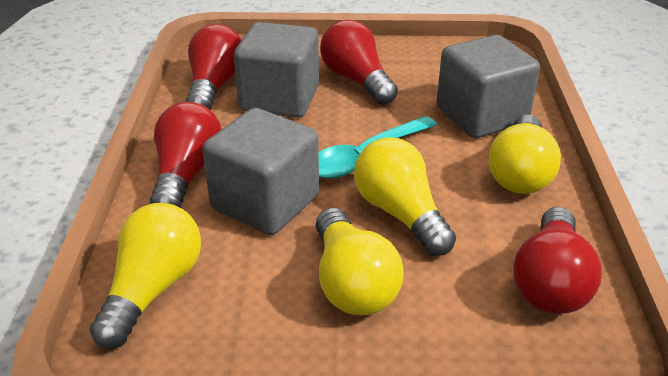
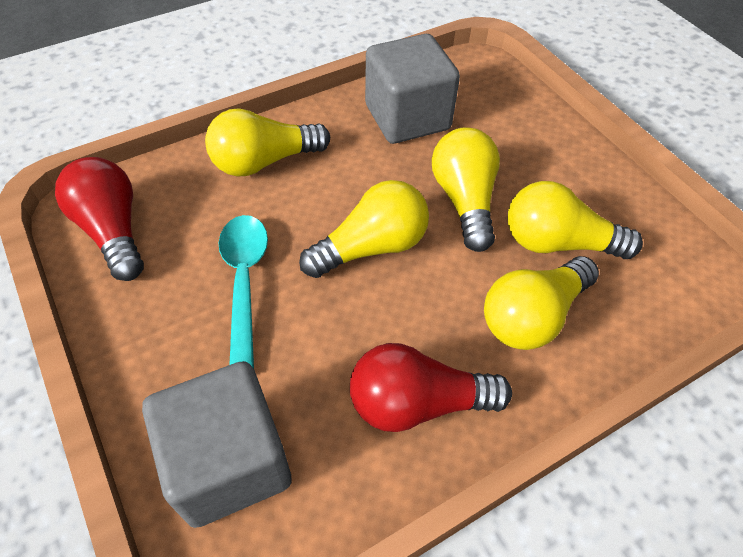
grey cube: 3 -> 2
red light bulb: 4 -> 2
yellow light bulb: 4 -> 5

